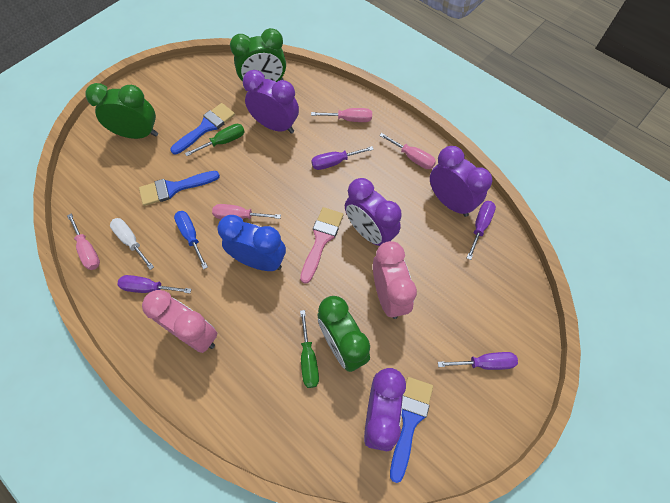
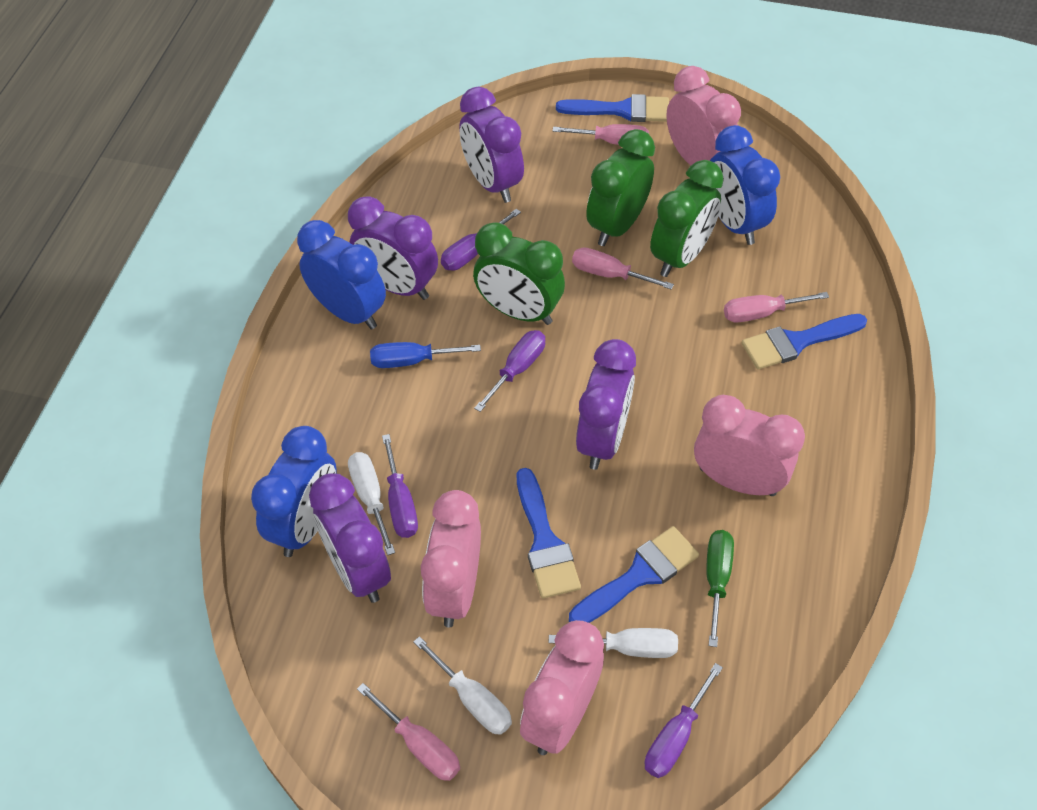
blue brush: 3 -> 4
blue clock: 1 -> 3
green screwdriver: 2 -> 1
pink brush: 1 -> 0
pink clock: 2 -> 4
white screwdriver: 1 -> 3

